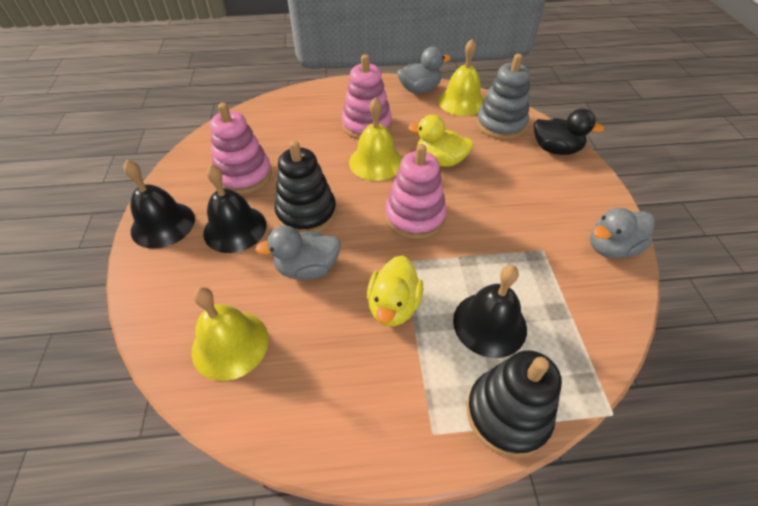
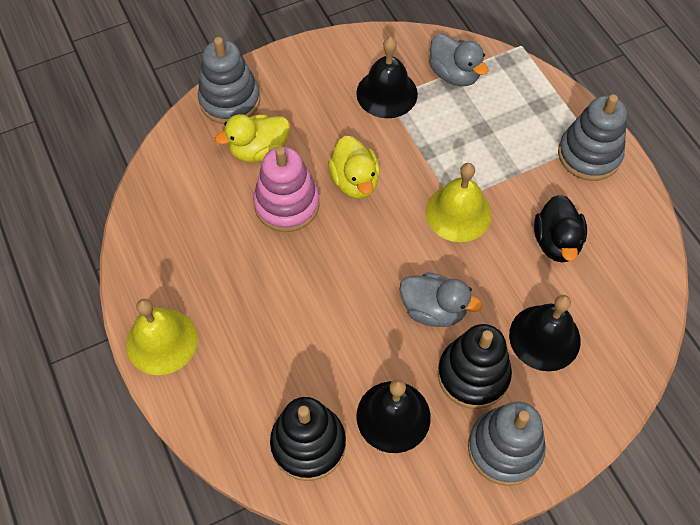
grey duck: 3 -> 2
grey stacking toy: 1 -> 3
pink stacking toy: 3 -> 1
yellow bell: 3 -> 2

